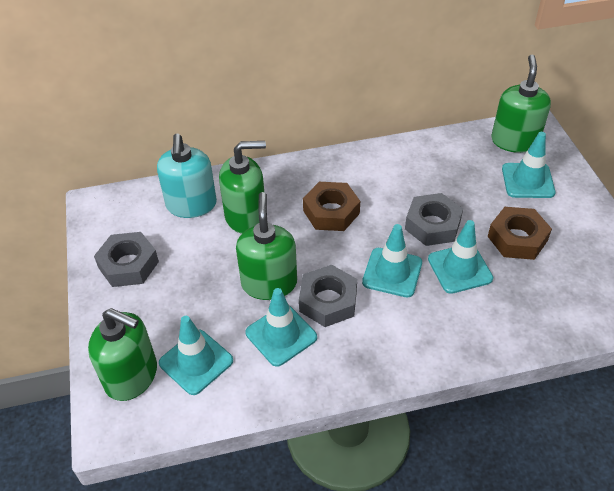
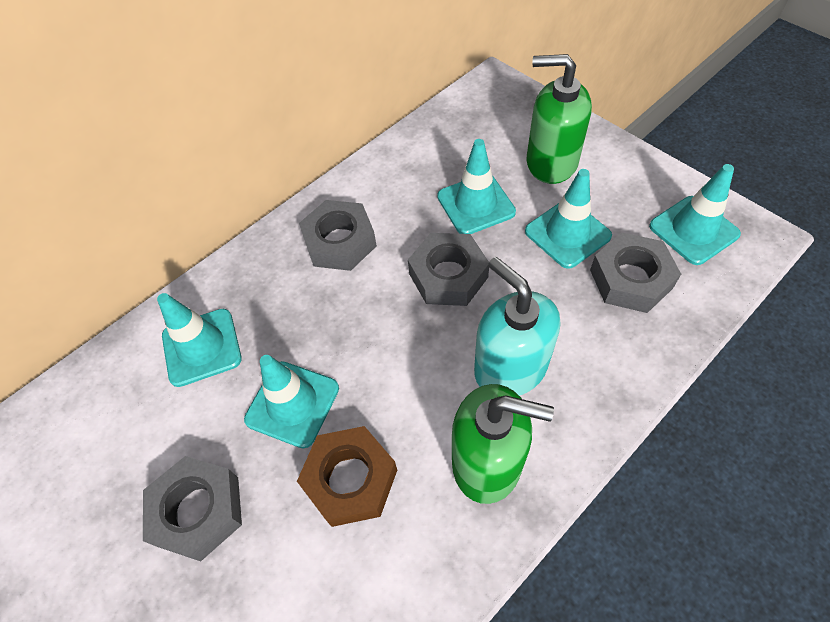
brown nut: 2 -> 1
green soap dispenser: 4 -> 2
grey nut: 3 -> 4

